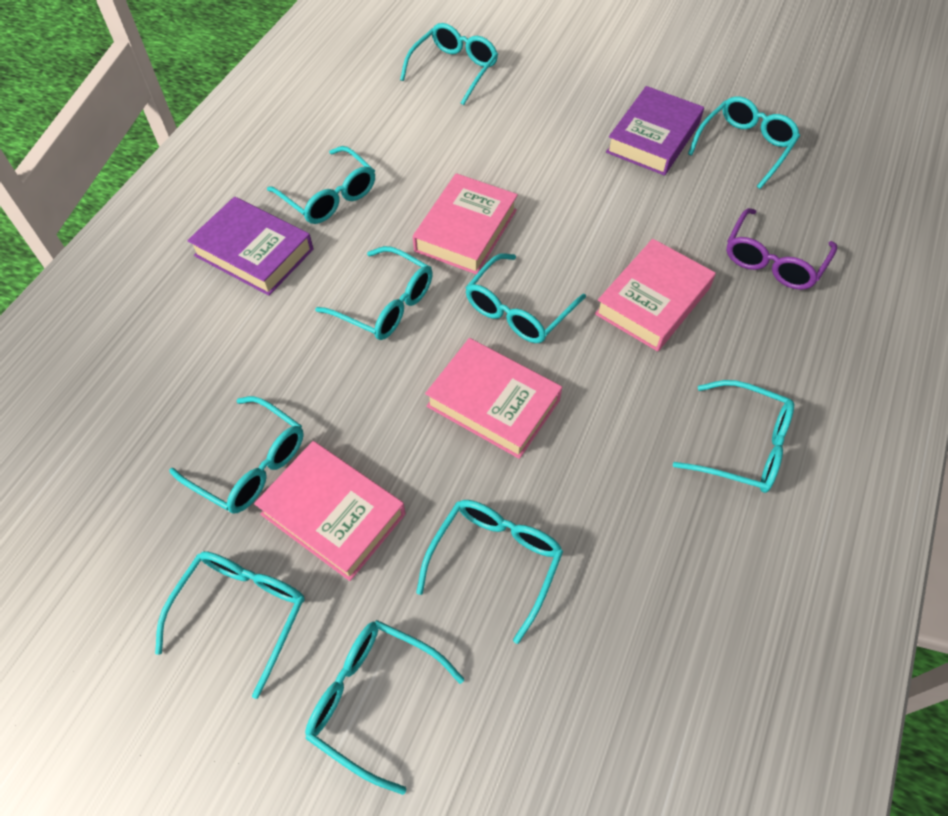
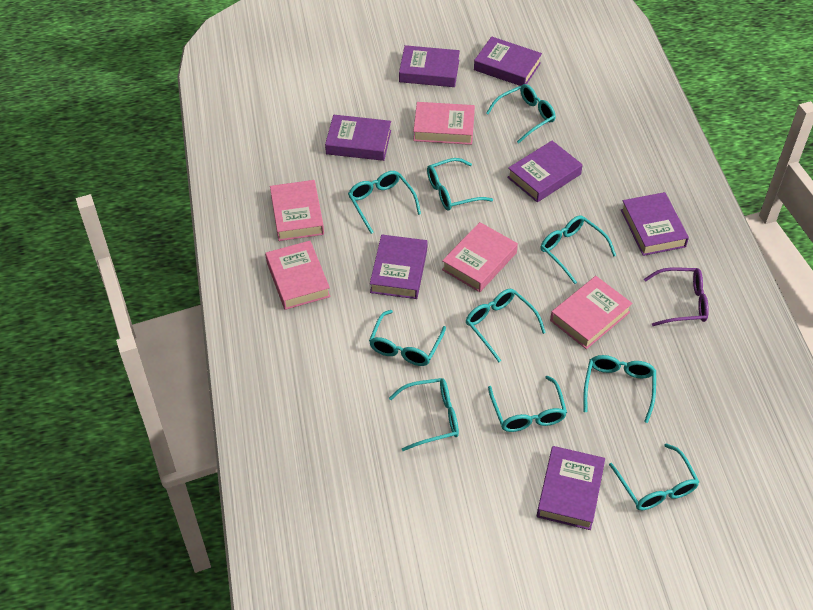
pink book: 4 -> 5
purple book: 2 -> 7

